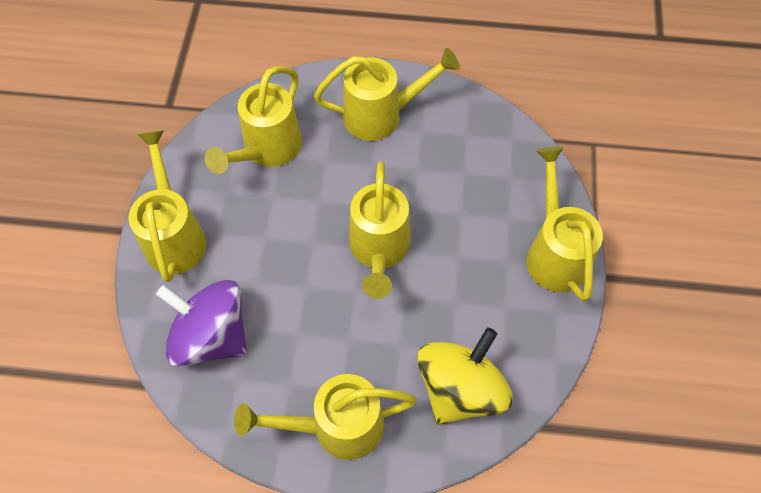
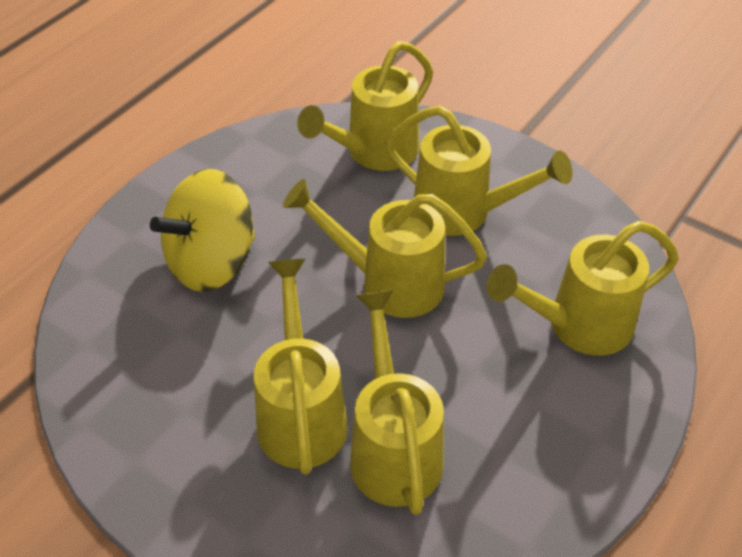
purple spinning top: 1 -> 0

